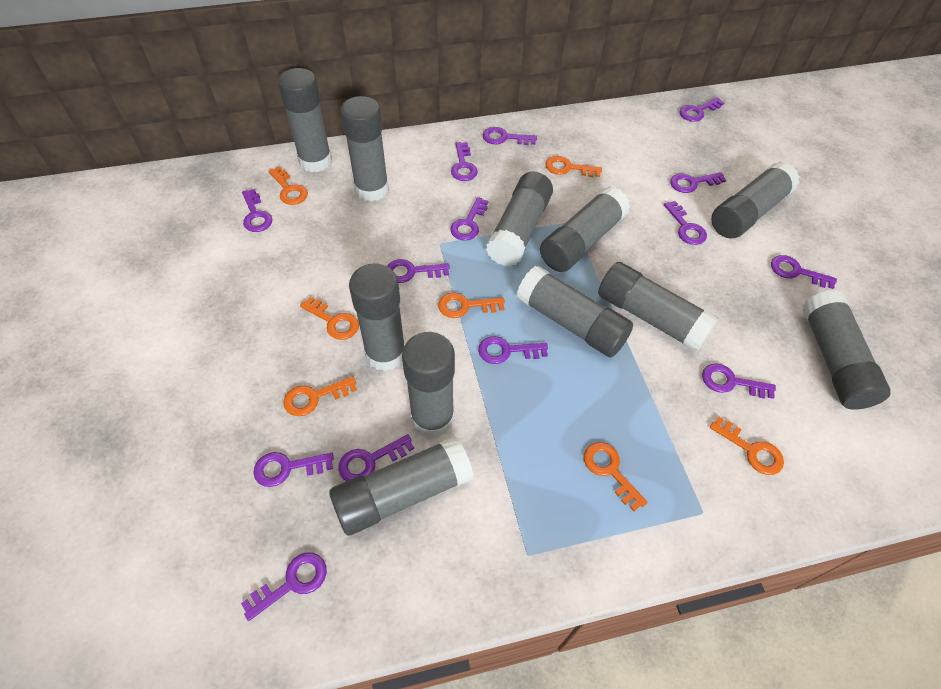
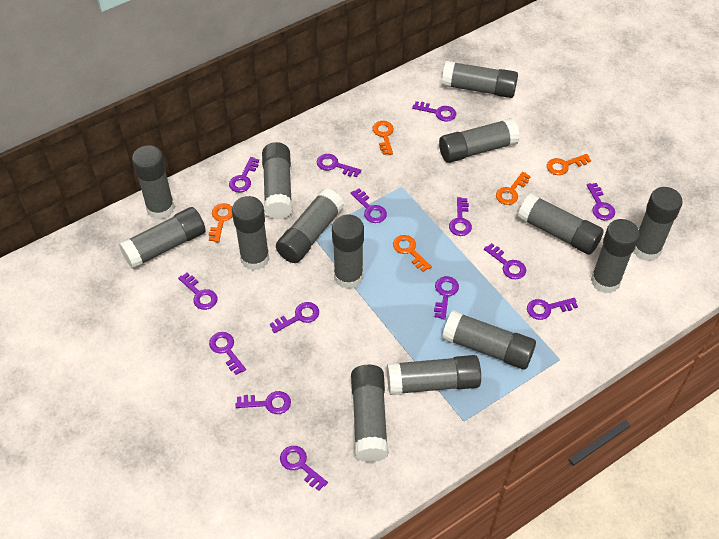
grey glue stick: 11 -> 14
orange key: 7 -> 5

